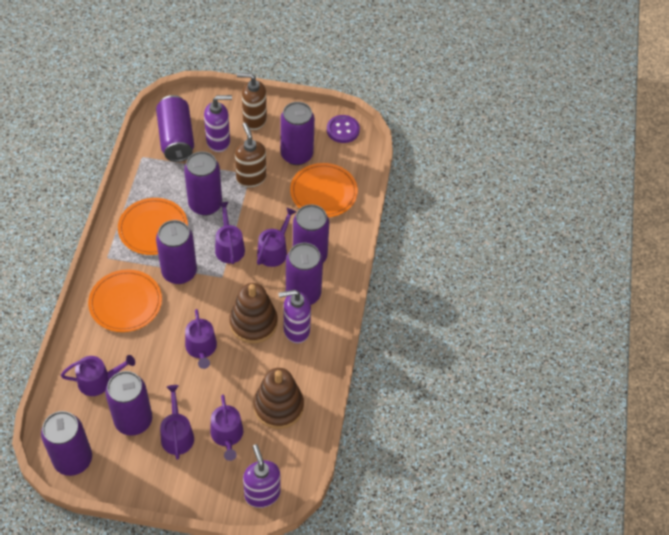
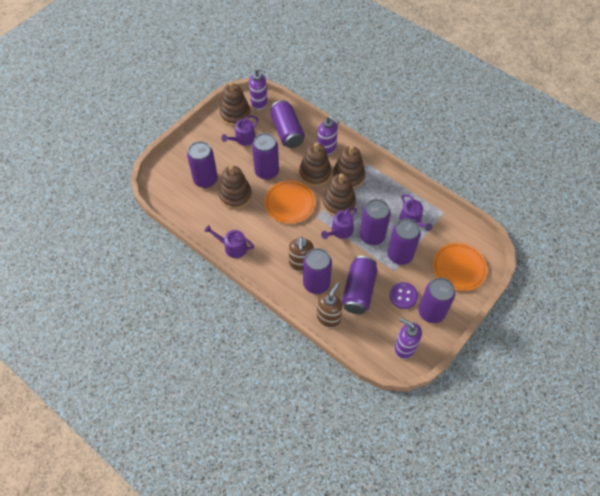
brown stacking toy: 2 -> 5
orange plate: 3 -> 2
purple watering can: 6 -> 4

